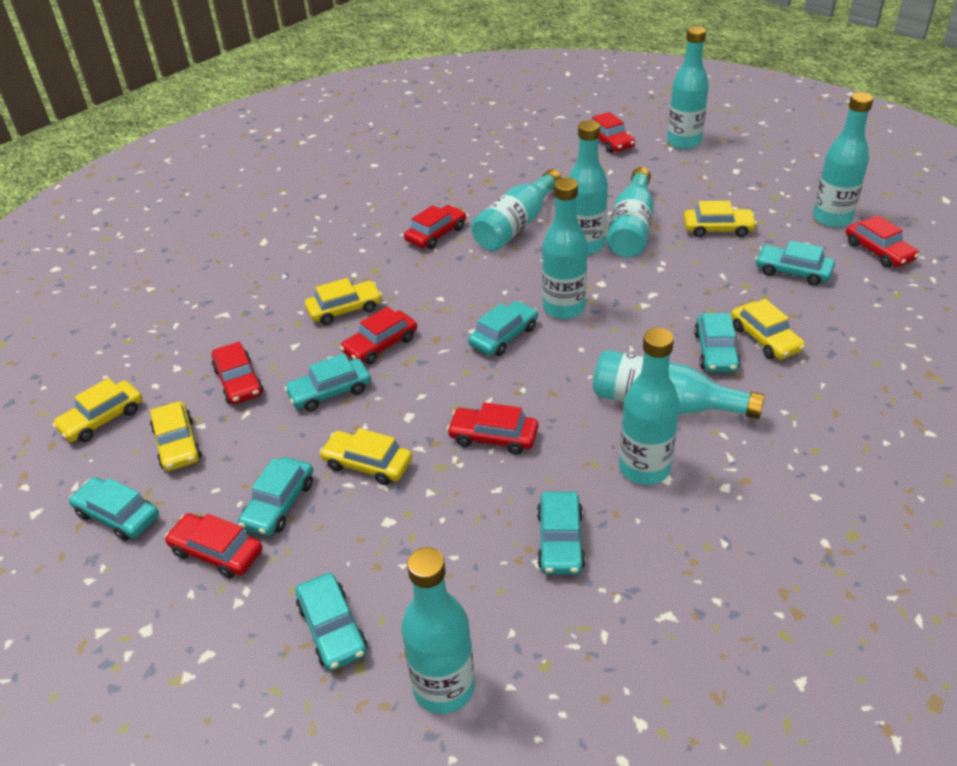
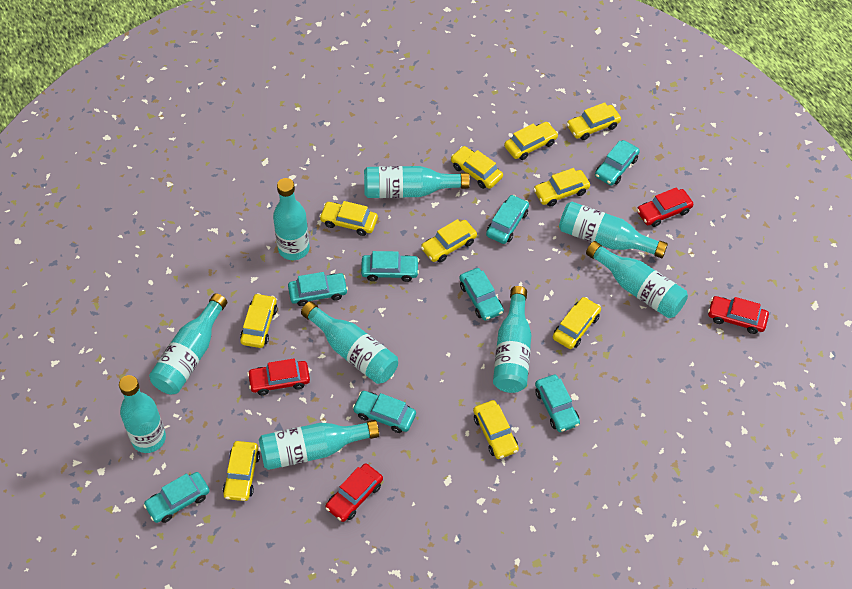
red car: 7 -> 4
yellow car: 6 -> 10

